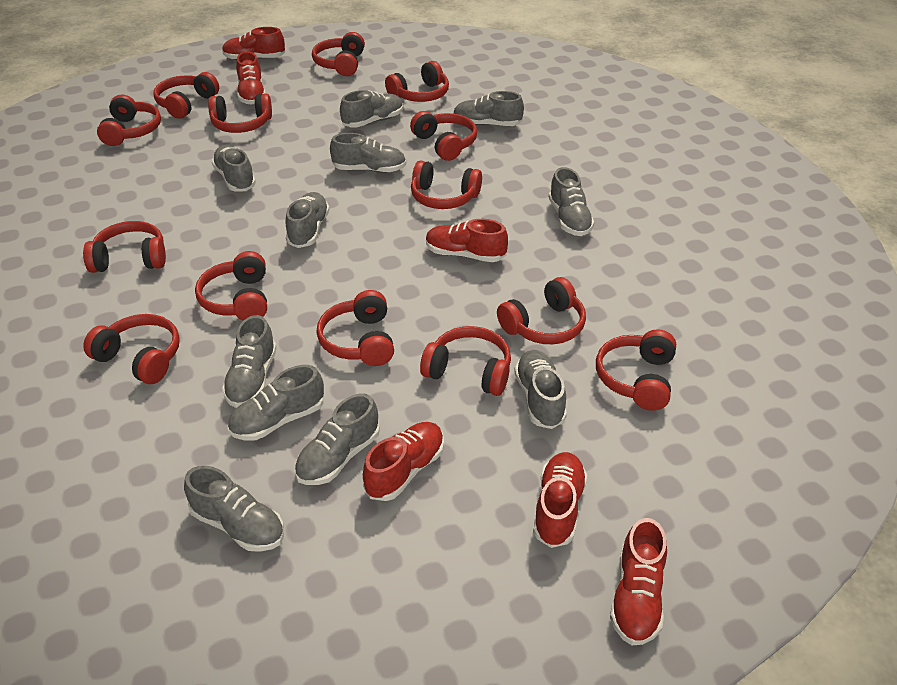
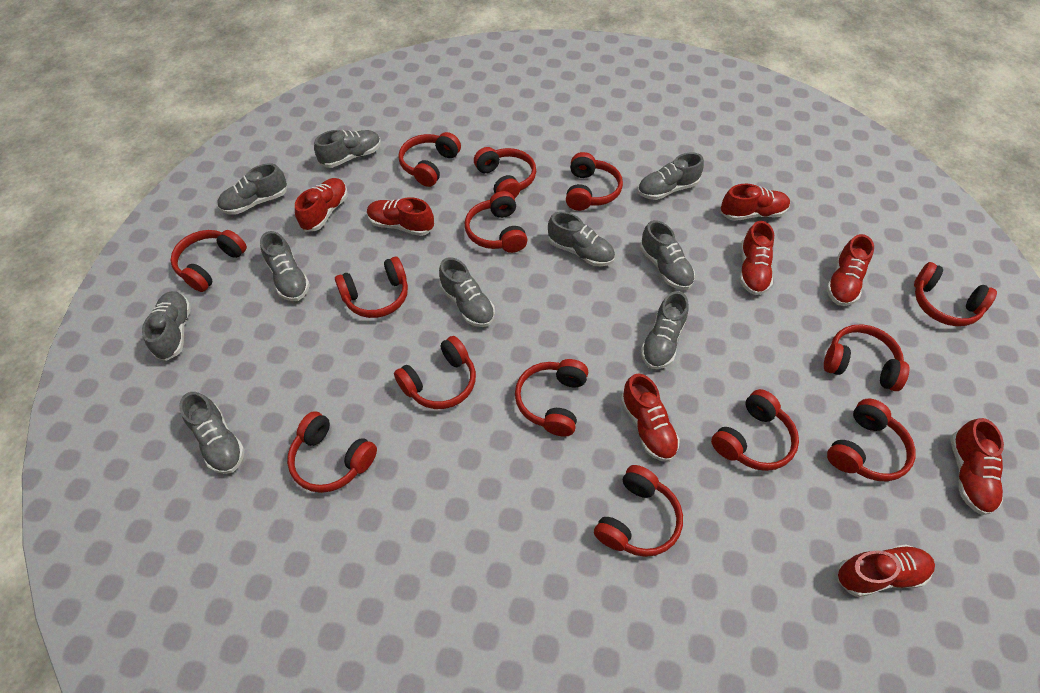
grey shoe: 11 -> 10
red shoe: 6 -> 8

